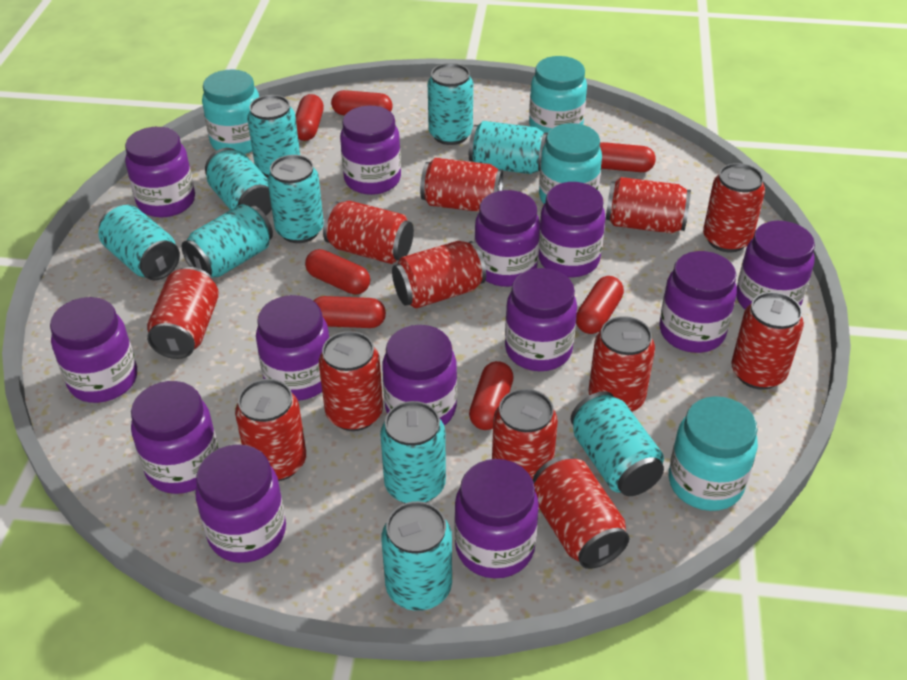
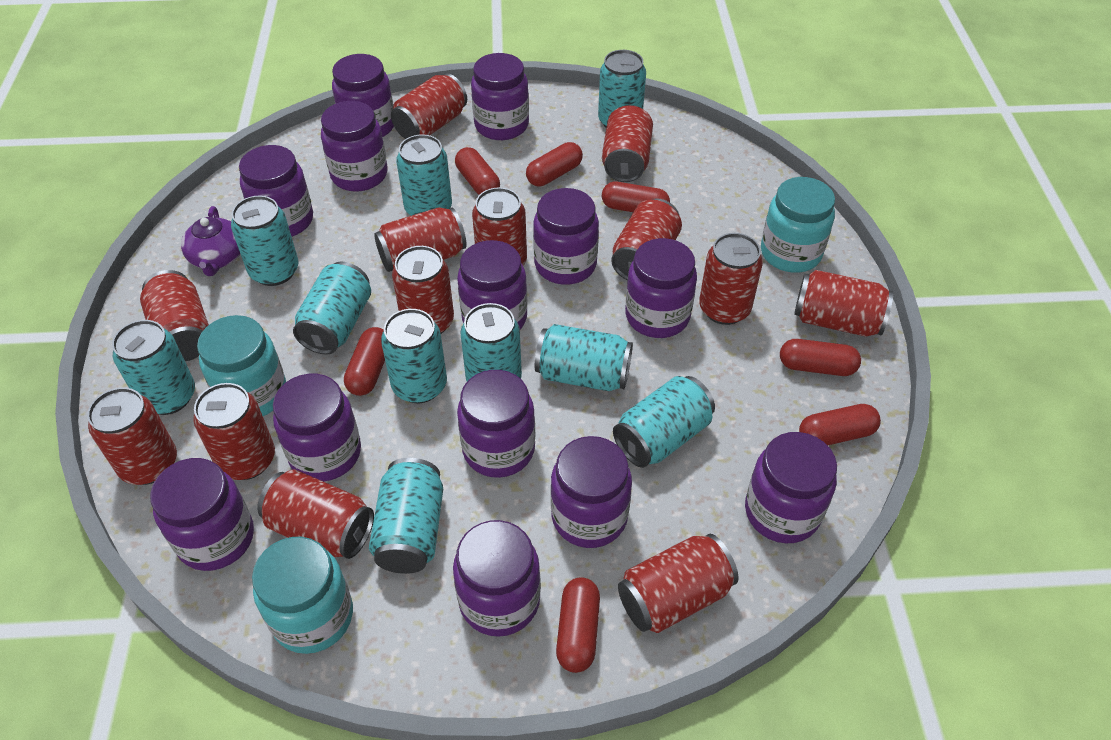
purple teapot: 0 -> 1
red can: 12 -> 13
turquoise jar: 4 -> 3

